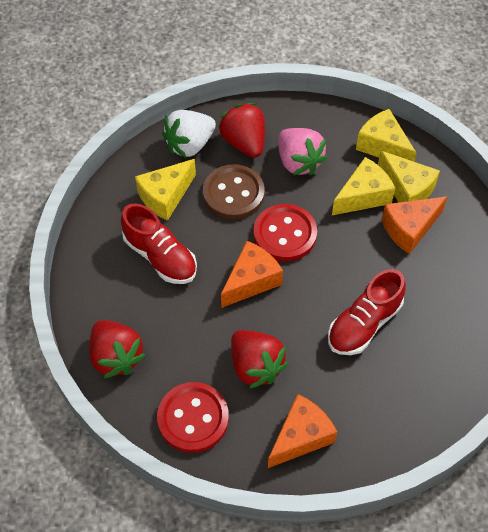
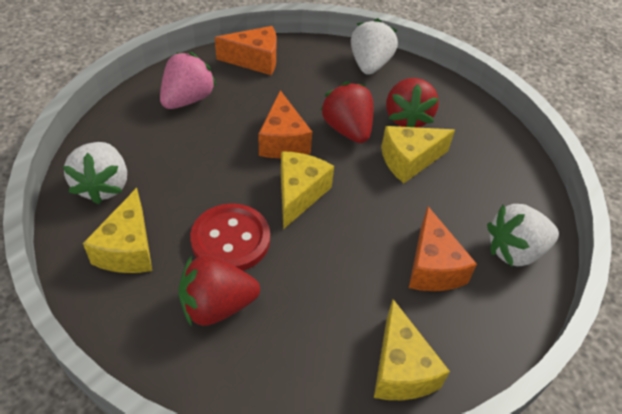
brown button: 1 -> 0
red button: 2 -> 1
red shoe: 2 -> 0
white strawberry: 1 -> 3

